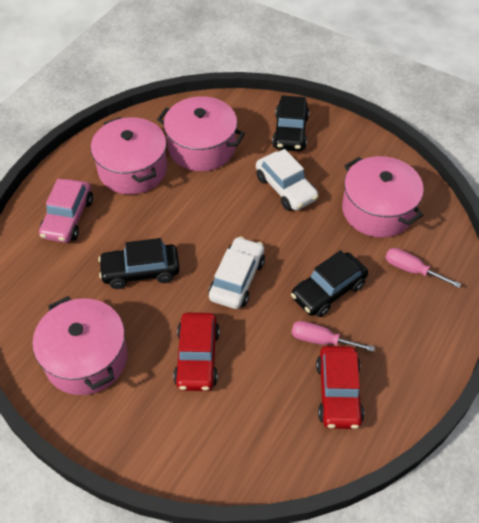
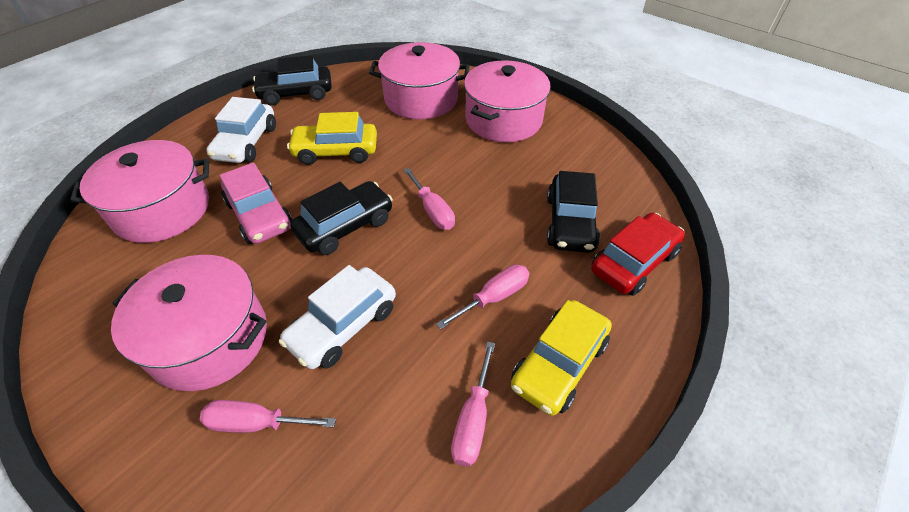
pink screwdriver: 2 -> 4
red car: 2 -> 1
yellow car: 0 -> 2

